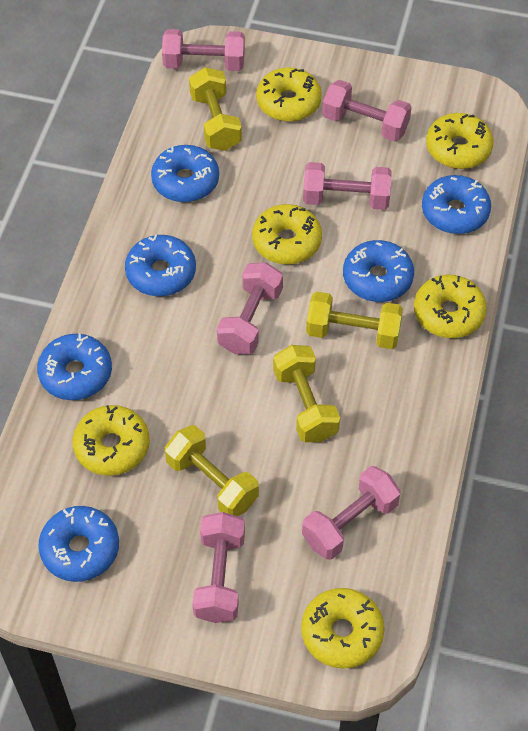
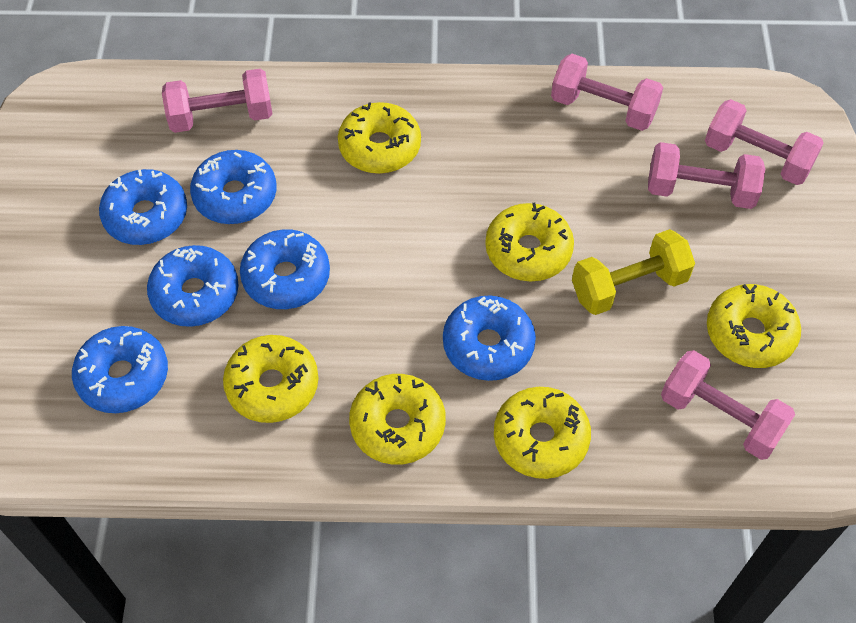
pink dumbbell: 6 -> 5
yellow dumbbell: 4 -> 1

